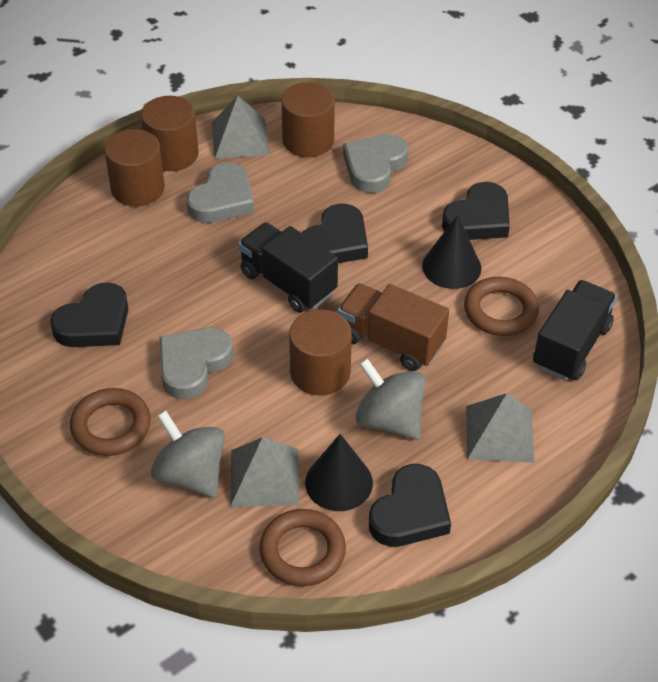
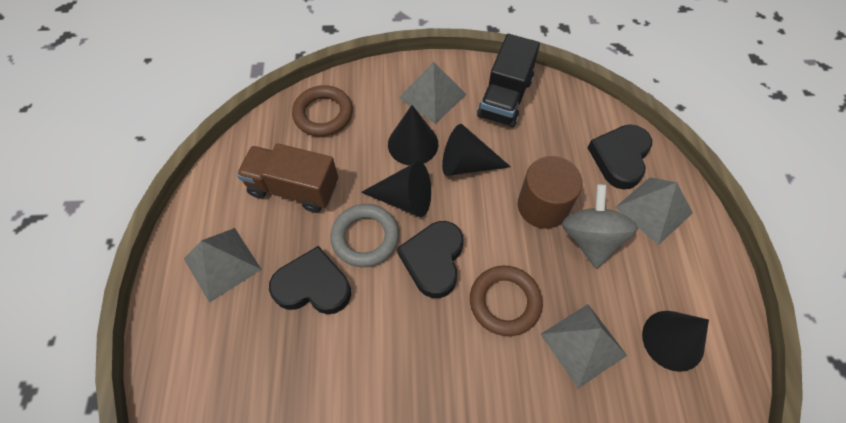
black cone: 2 -> 4
black heart: 4 -> 3
black truck: 2 -> 1
brown cylinder: 4 -> 1
brown ring: 3 -> 2
grey heart: 3 -> 0
grey pyramid: 3 -> 4
grey ring: 0 -> 1
grey spinning top: 2 -> 1

